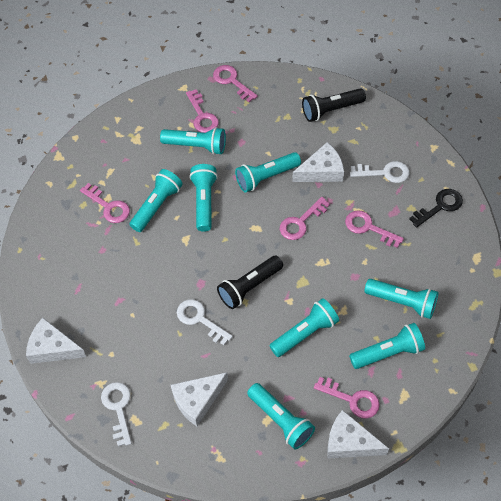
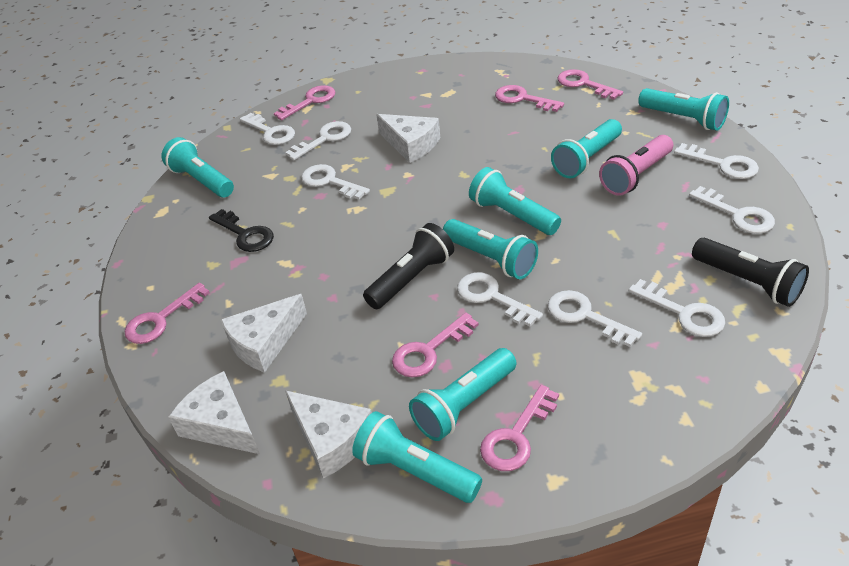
pink flashlight: 0 -> 1
turquoise flashlight: 8 -> 7
white key: 3 -> 8

